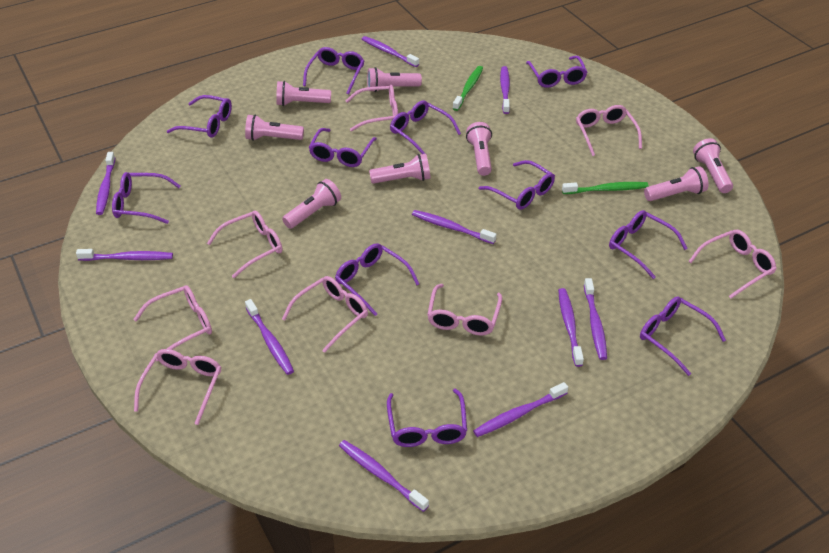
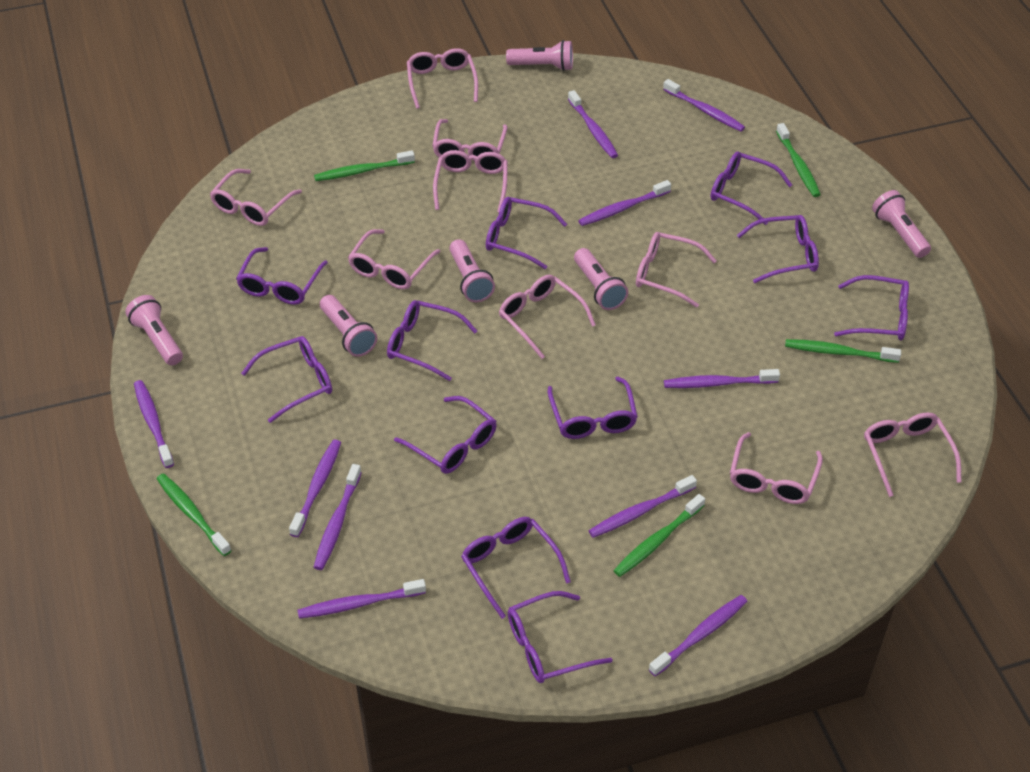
green toothbrush: 2 -> 5
pink flashlight: 8 -> 6
pink glasses: 8 -> 9

